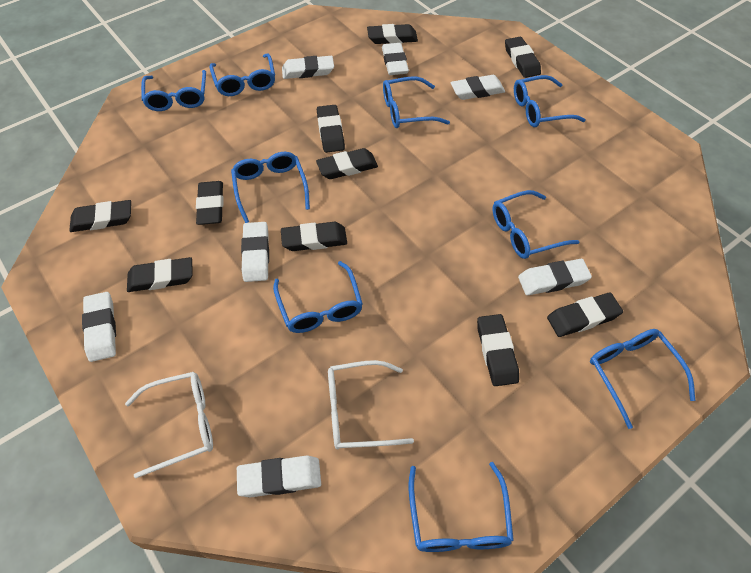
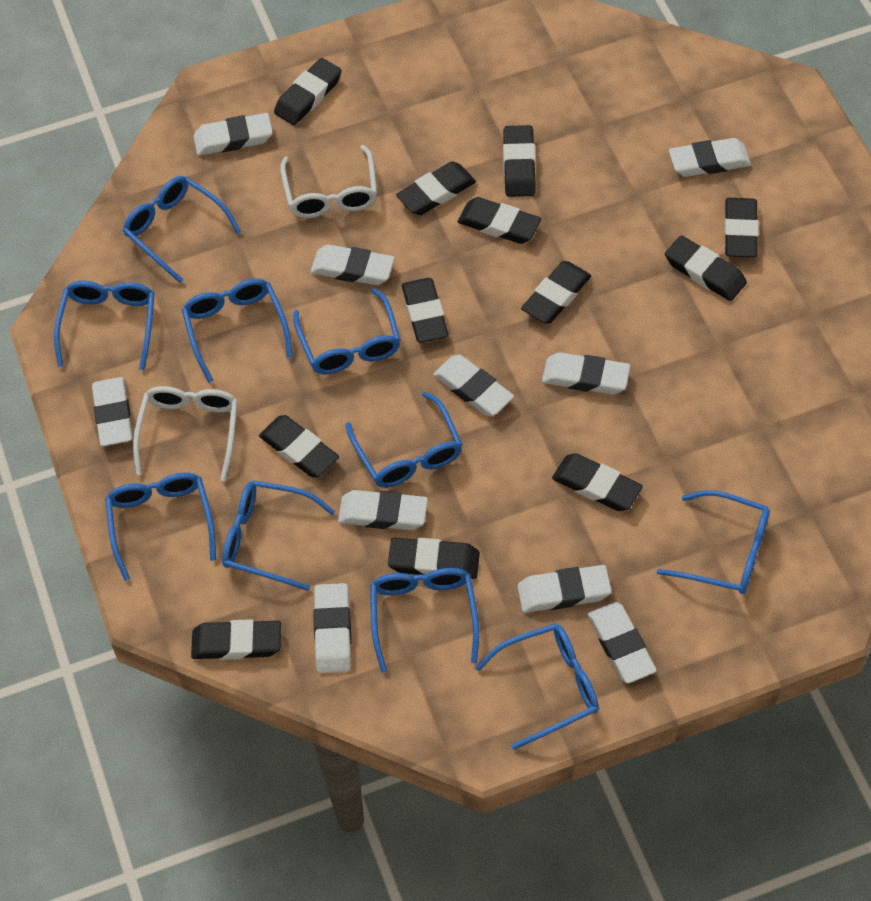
black eraser: 10 -> 12
blue glasses: 9 -> 10
white eraser: 7 -> 10

